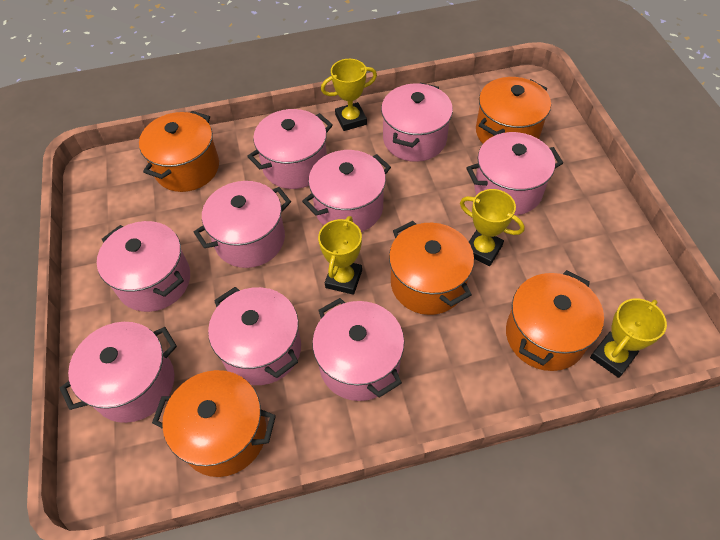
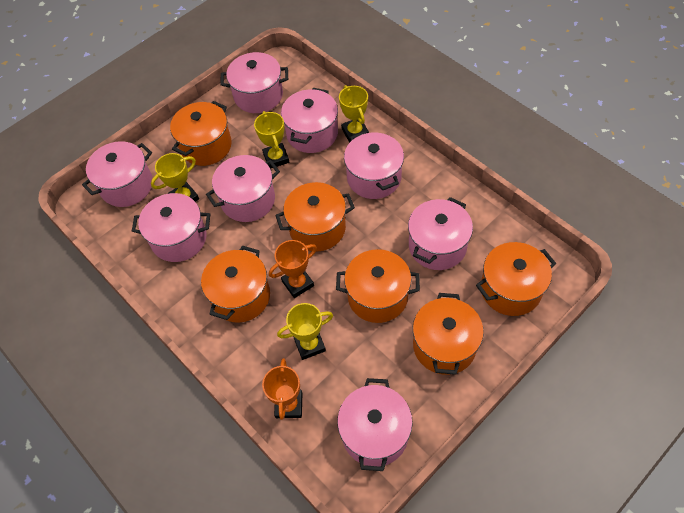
orange pot: 5 -> 6
orange trophy: 0 -> 2
pink pot: 9 -> 8

